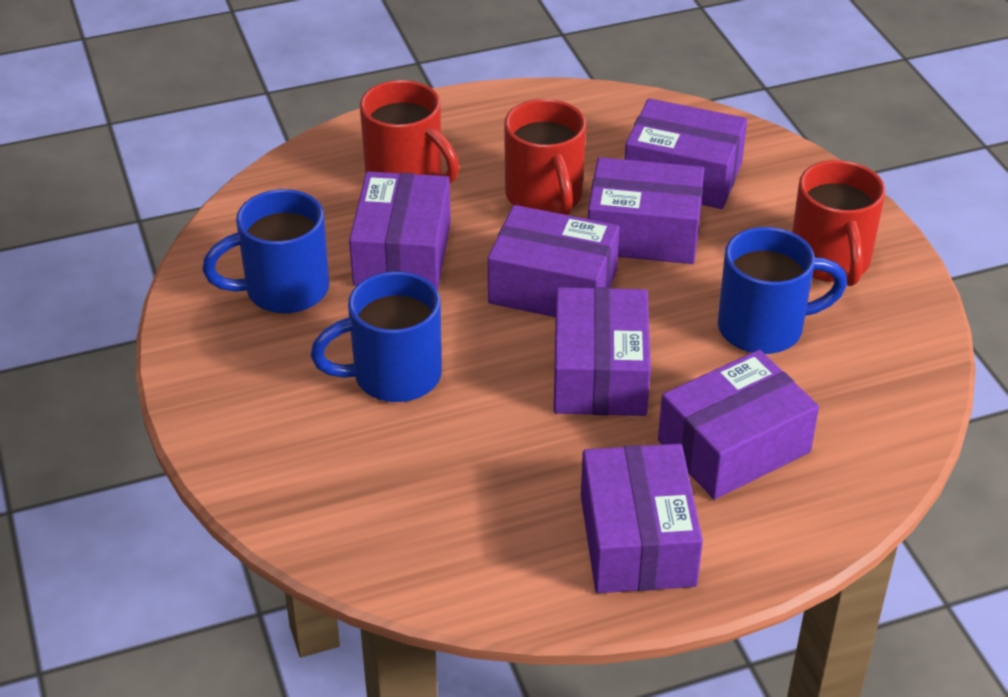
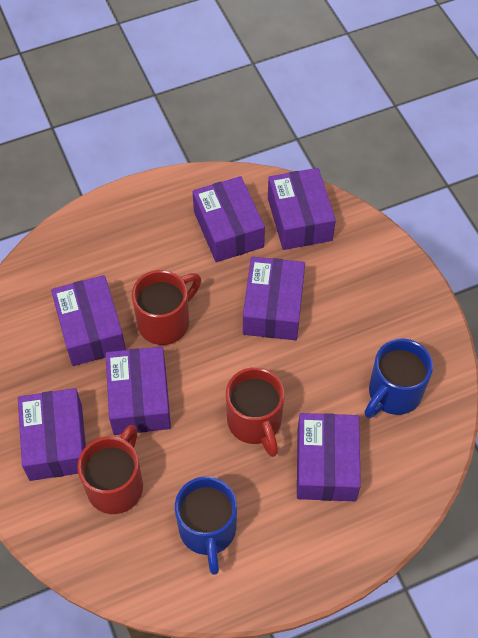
blue mug: 3 -> 2

